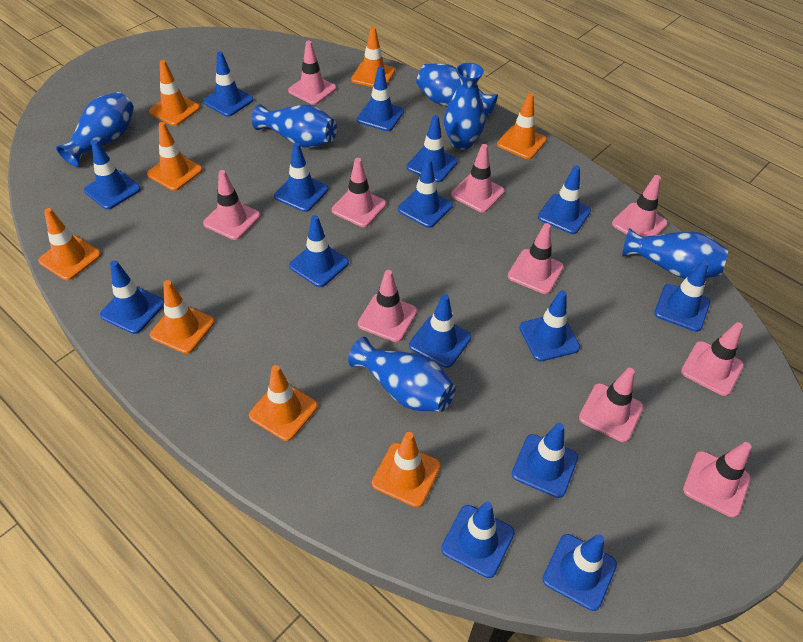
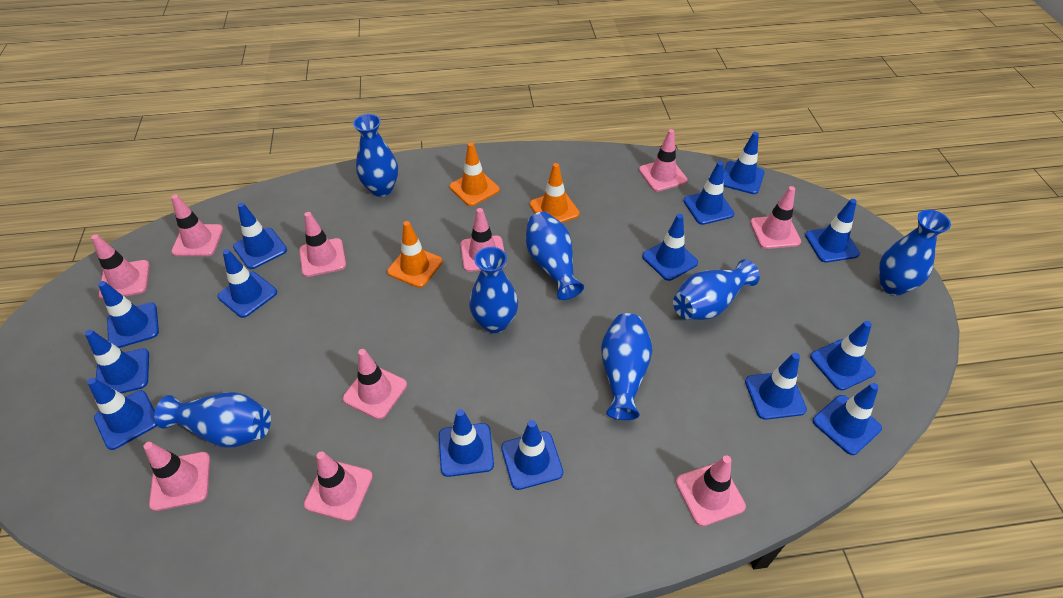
blue traffic cone: 15 -> 14
blue vase: 6 -> 7
orange traffic cone: 8 -> 3

